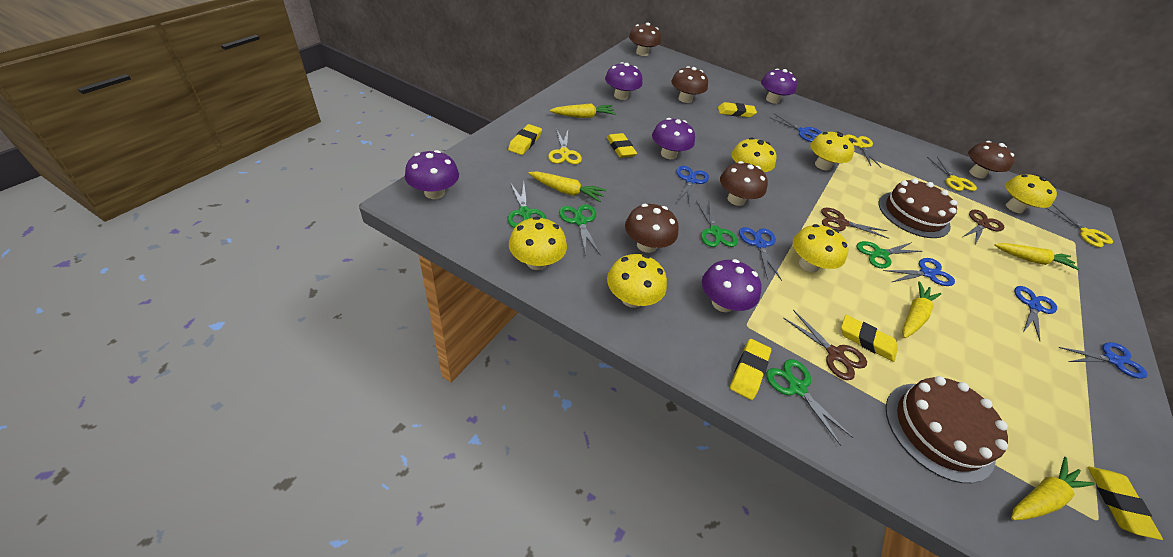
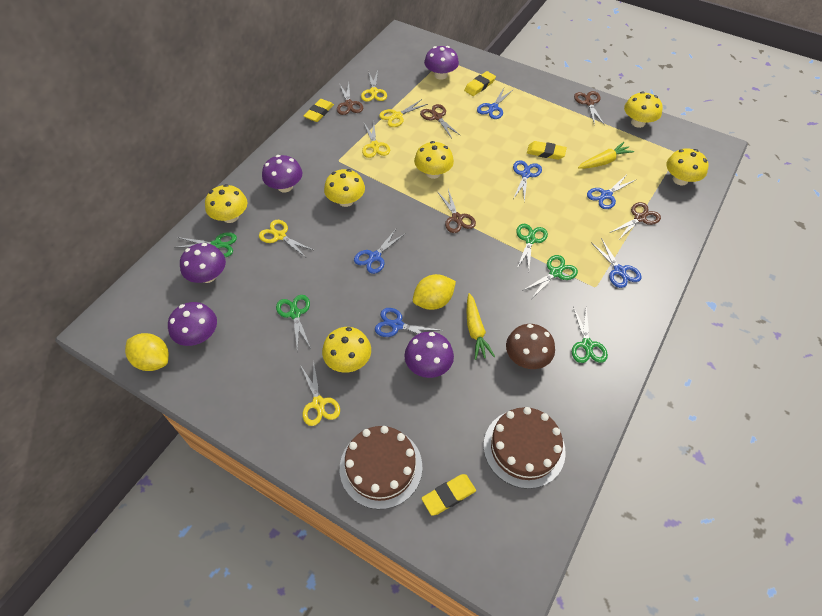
brown mushroom: 5 -> 1
brown scissors: 3 -> 5
yellow carrot: 5 -> 2
yellow eraser: 6 -> 4
yellow lemon: 0 -> 2
yellow scissors: 4 -> 5

